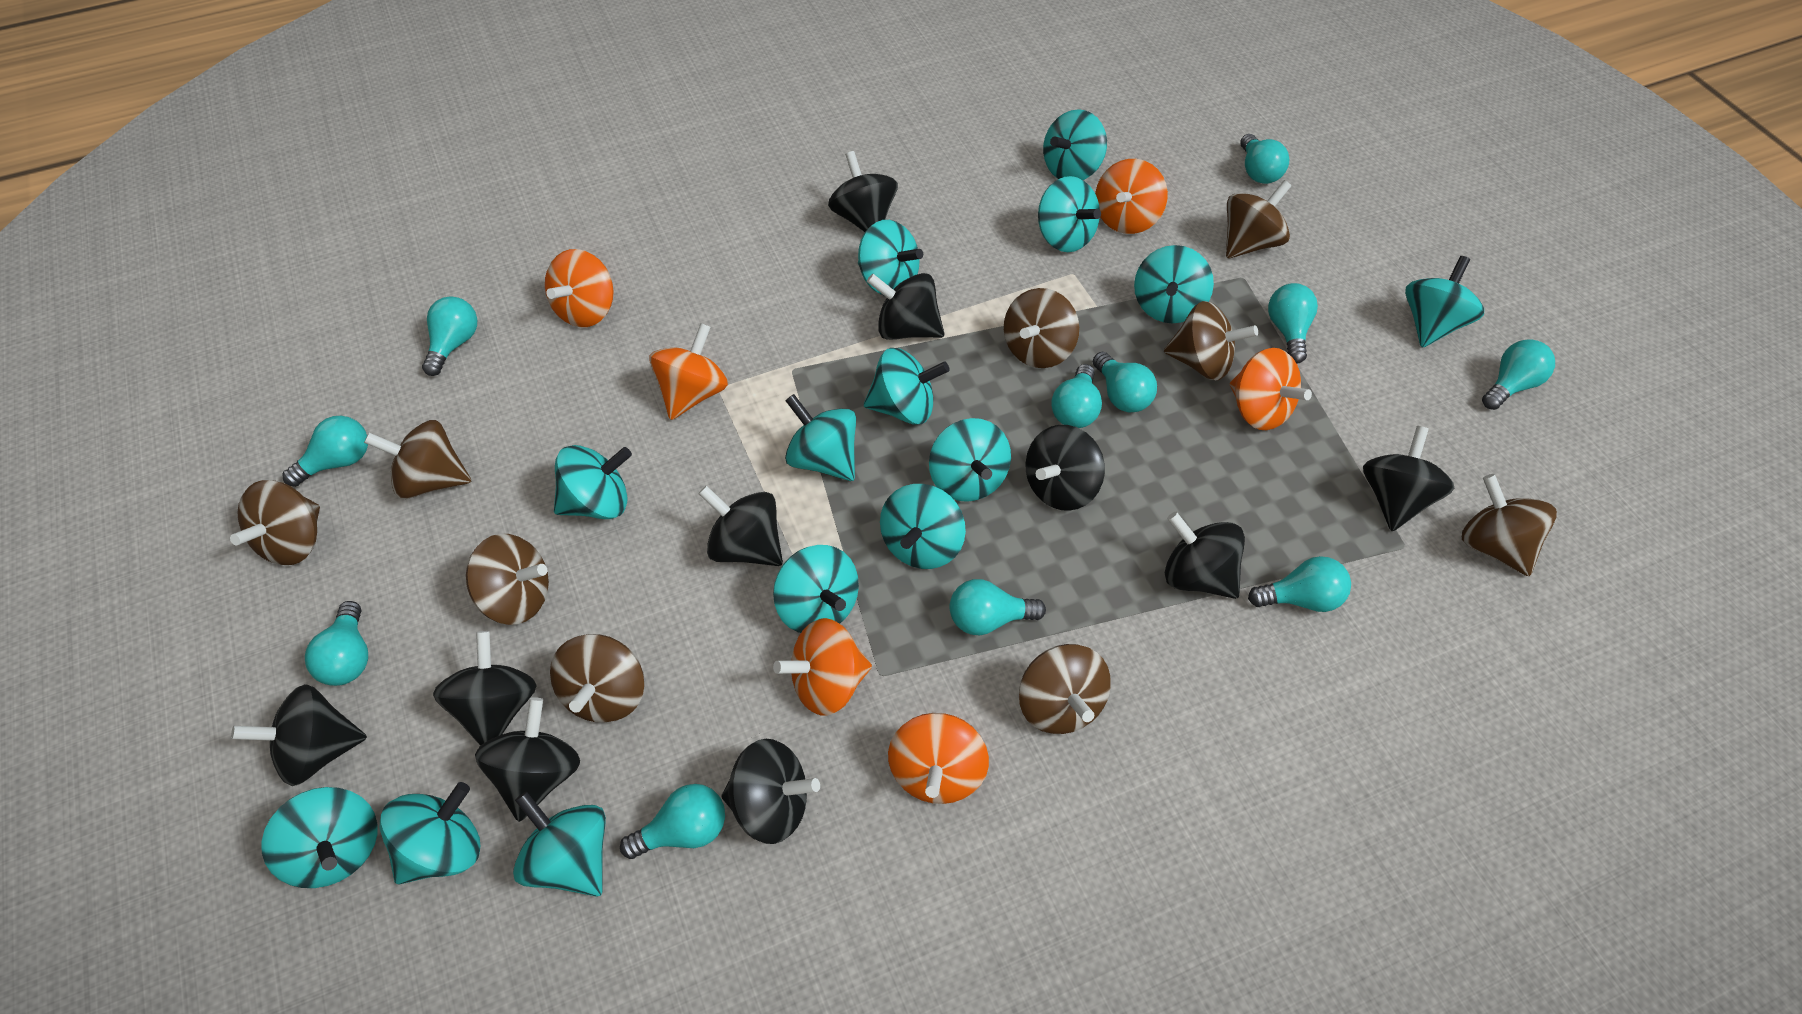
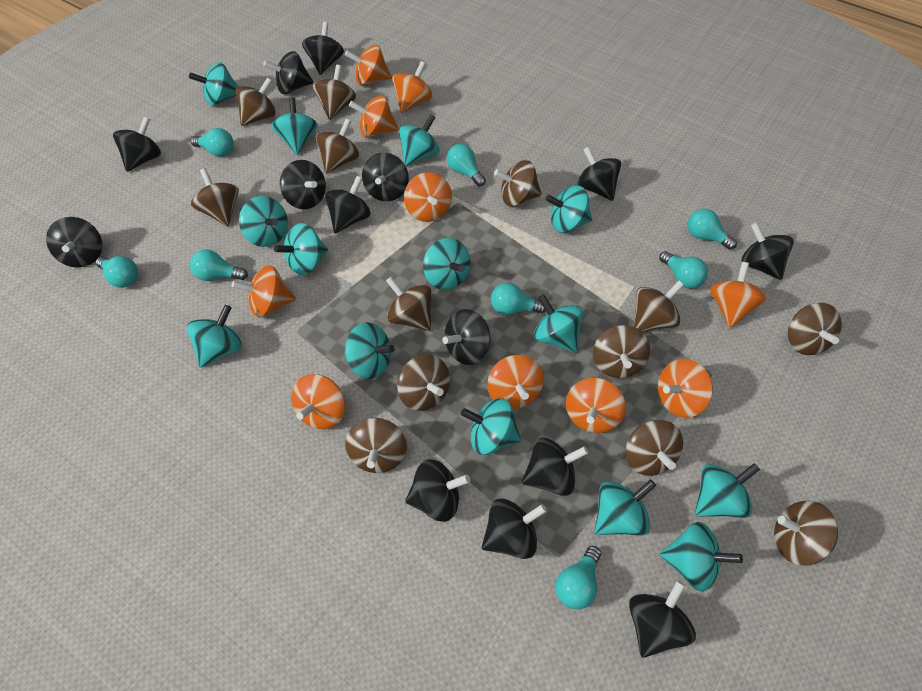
black spinning top: 10 -> 14
brown spinning top: 9 -> 13
orange spinning top: 6 -> 10
turquoise light bulb: 11 -> 8

